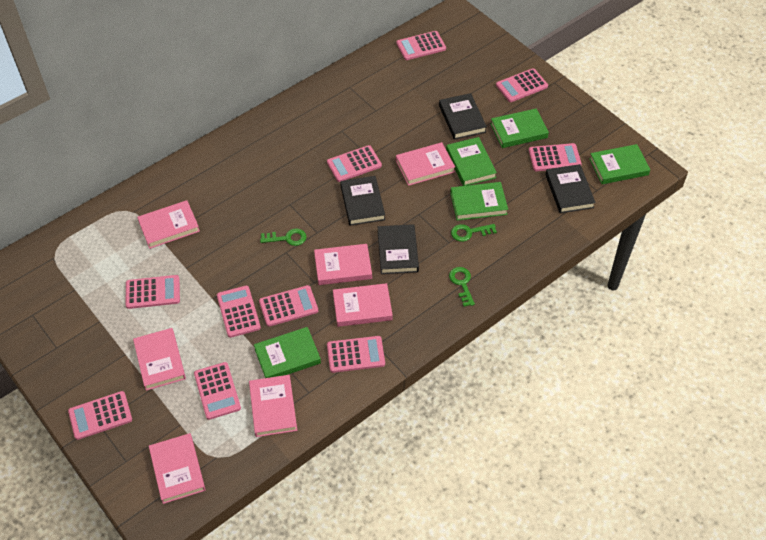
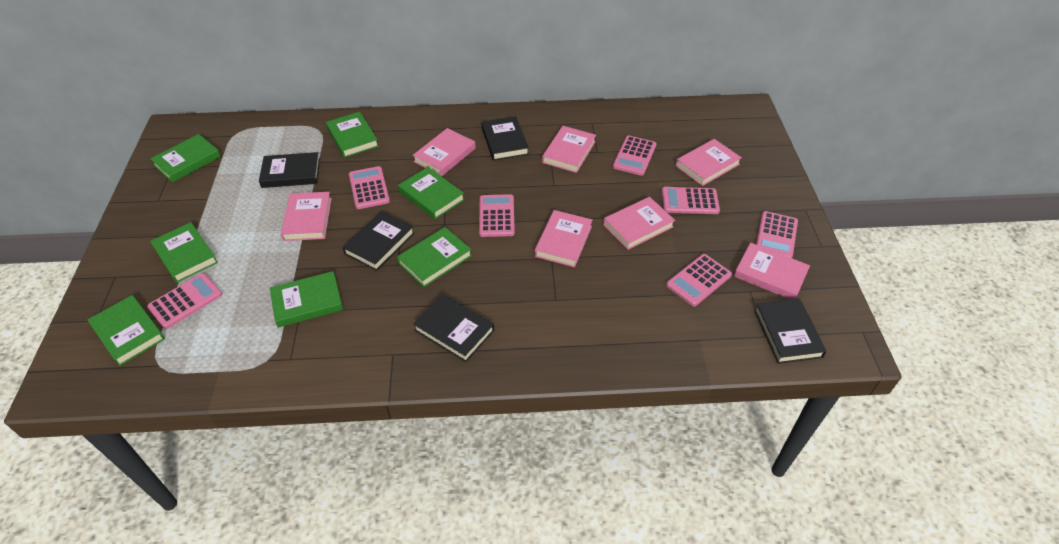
black book: 4 -> 5
green book: 5 -> 7
green key: 3 -> 0
pink calculator: 10 -> 7

